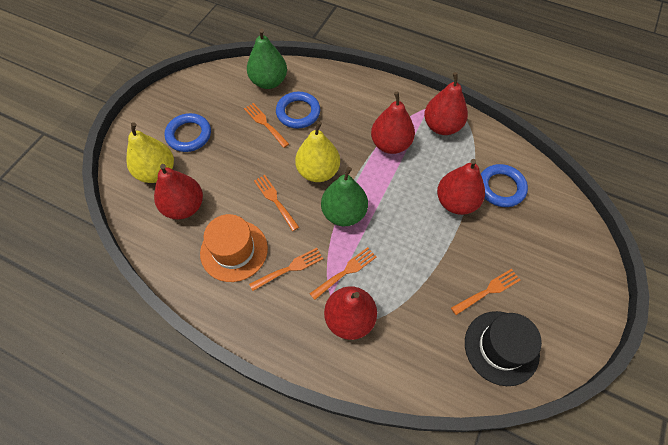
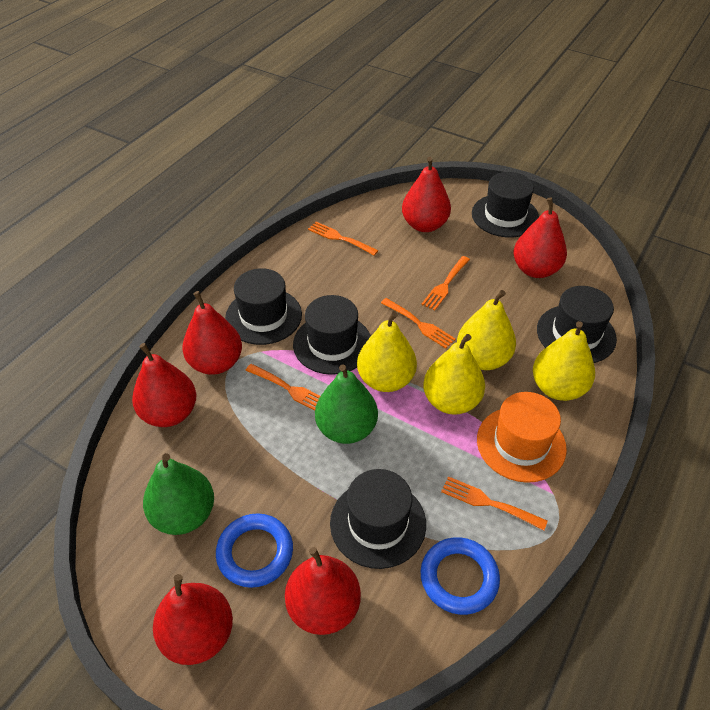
black hat: 1 -> 5
blue ring: 3 -> 2
red pear: 5 -> 6
yellow pear: 2 -> 4

